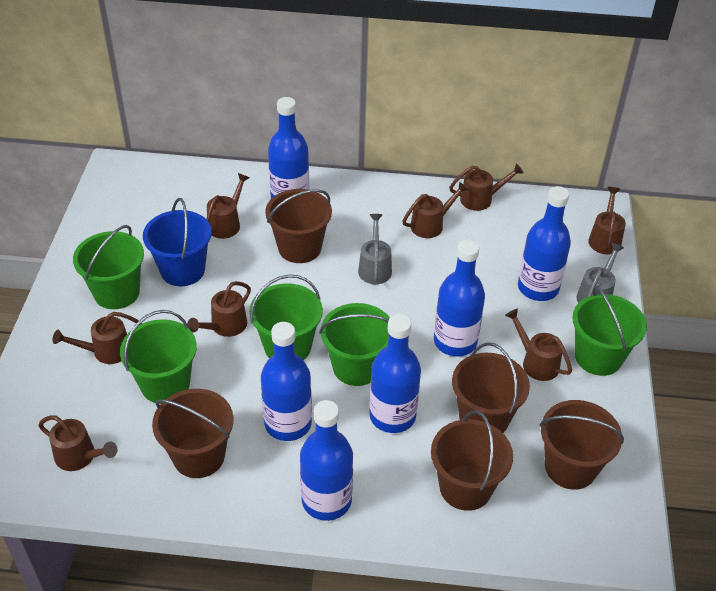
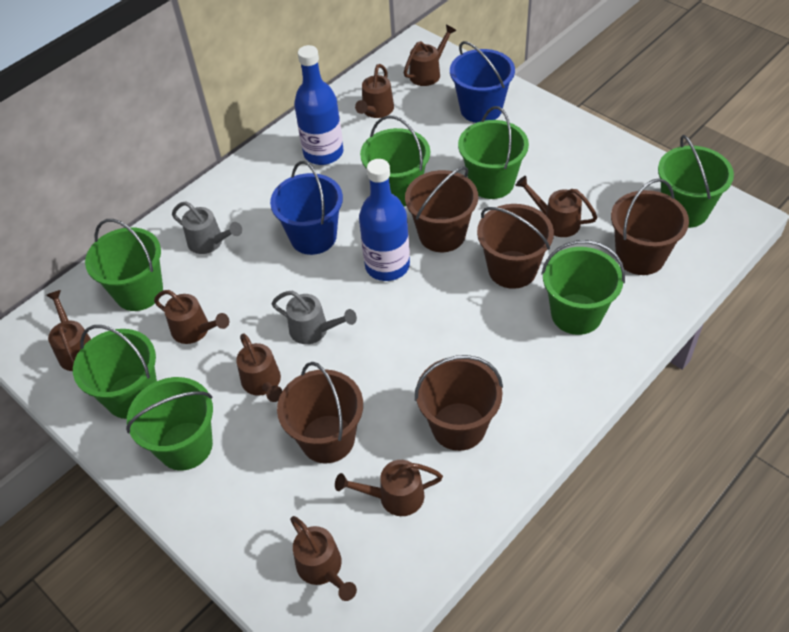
blue bottle: 6 -> 2
blue bucket: 1 -> 2
green bucket: 5 -> 7

